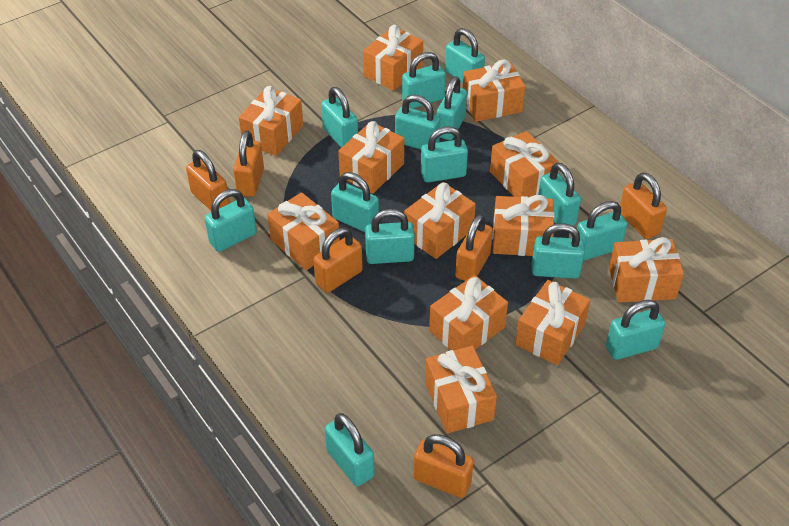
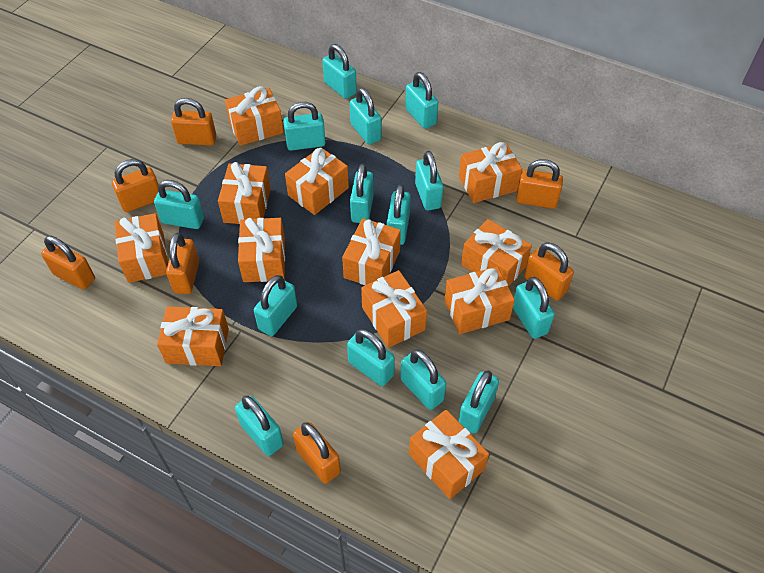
orange padlock: 6 -> 7

